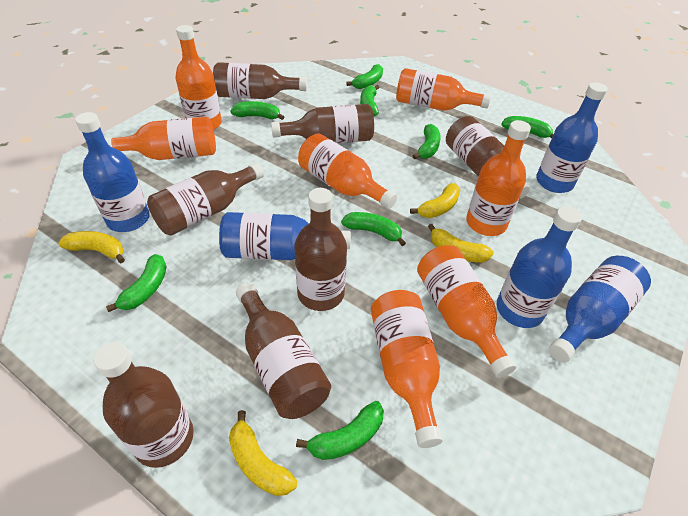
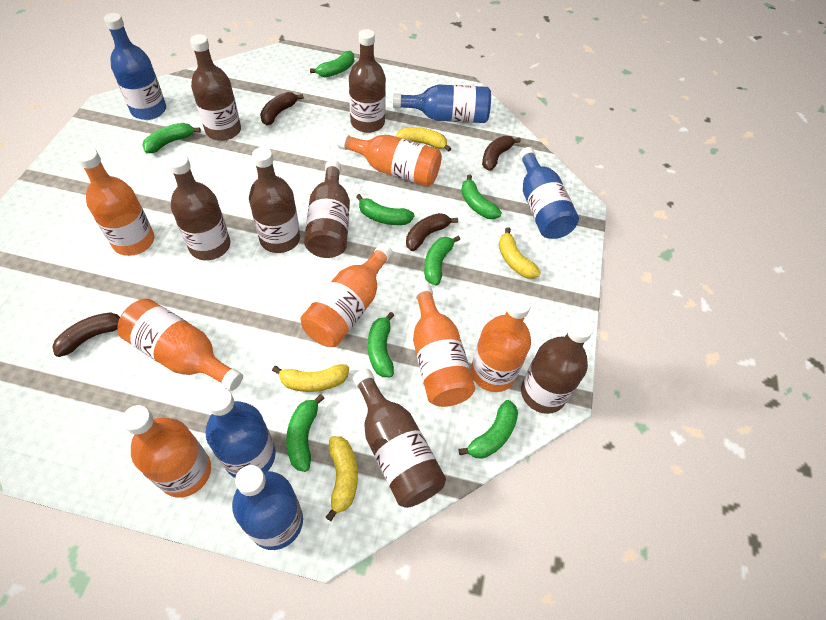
brown banana: 0 -> 4

